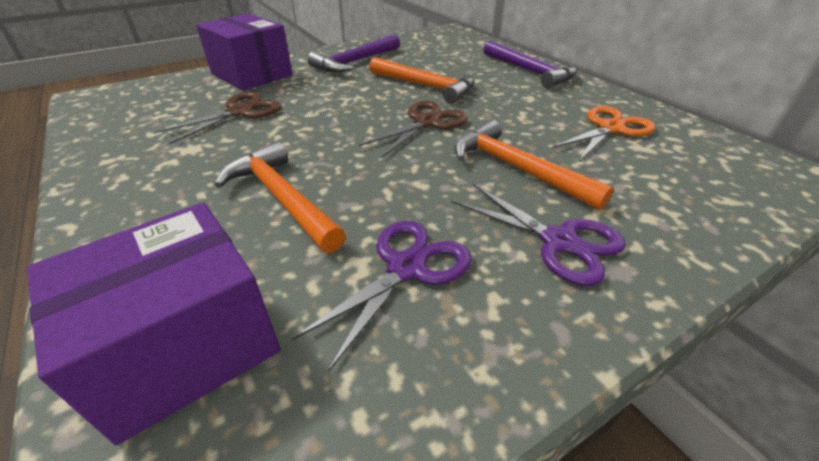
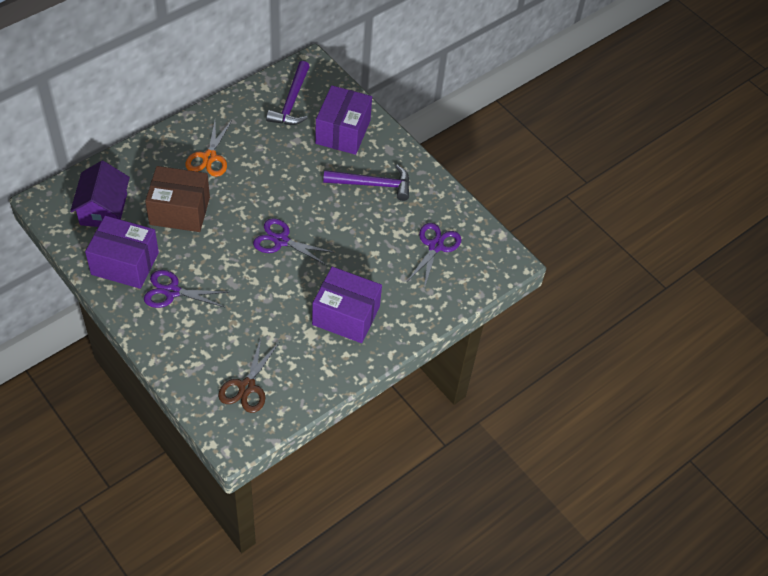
brown box: 0 -> 1
brown scissors: 2 -> 1
orange hammer: 3 -> 0
purple box: 2 -> 3
purple house: 0 -> 1
purple scissors: 2 -> 3

